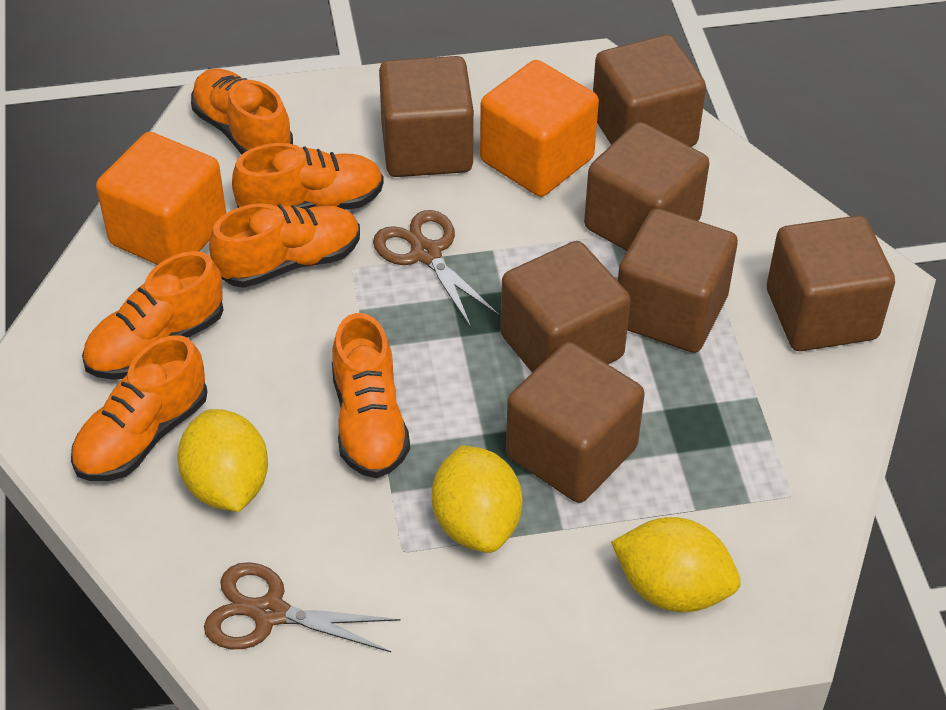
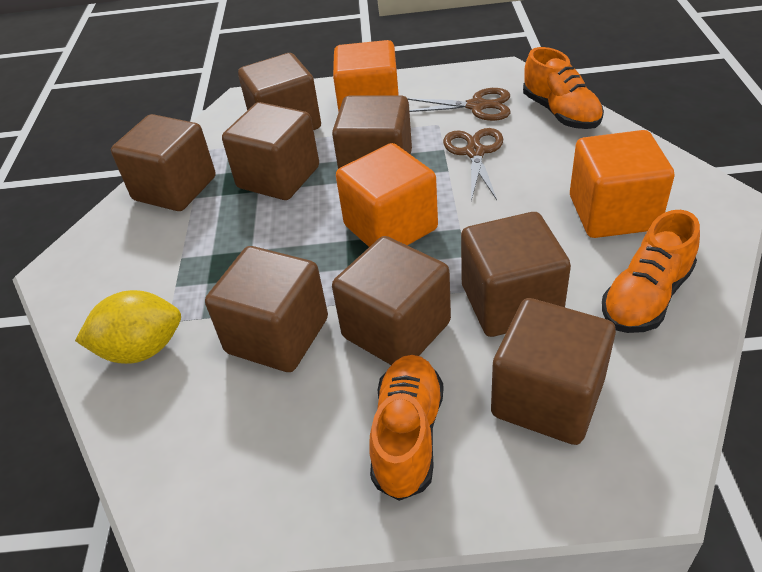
brown cube: 7 -> 8
orange cube: 2 -> 3
orange shoe: 6 -> 3
yellow lemon: 3 -> 1

